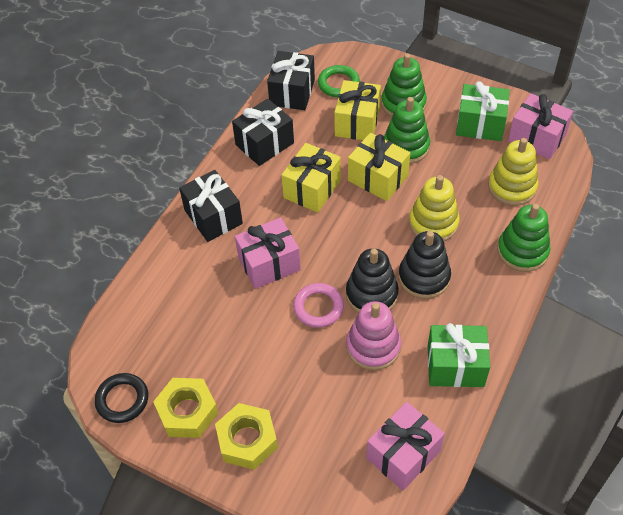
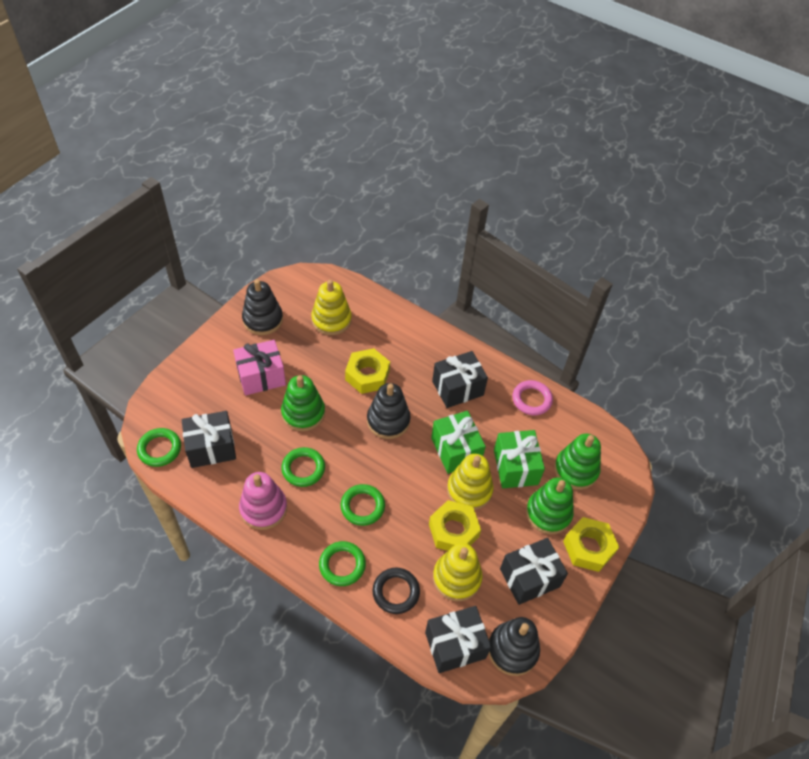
black gift: 3 -> 4
black stacking toy: 2 -> 3
green ring: 1 -> 4
pink gift: 3 -> 1
yellow gift: 3 -> 0
yellow nut: 2 -> 3
yellow stacking toy: 2 -> 3

